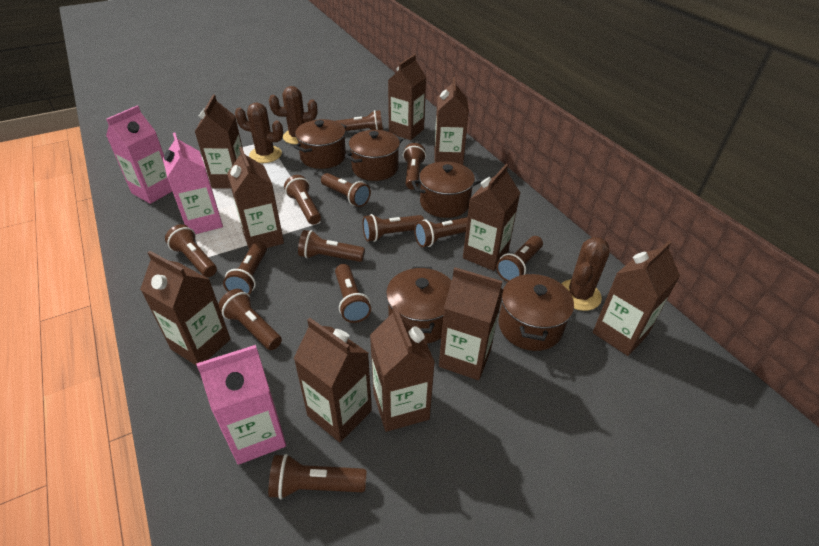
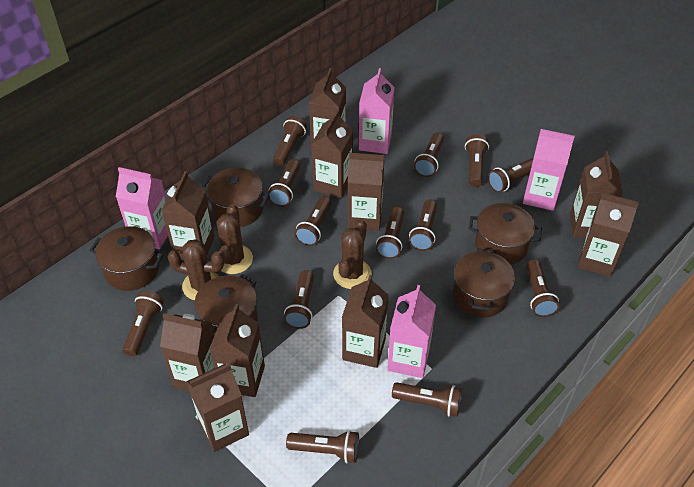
pink carton: 3 -> 4

